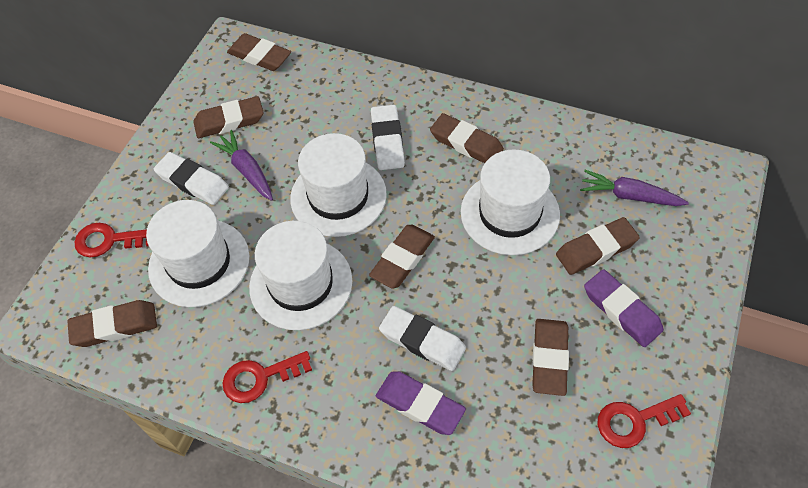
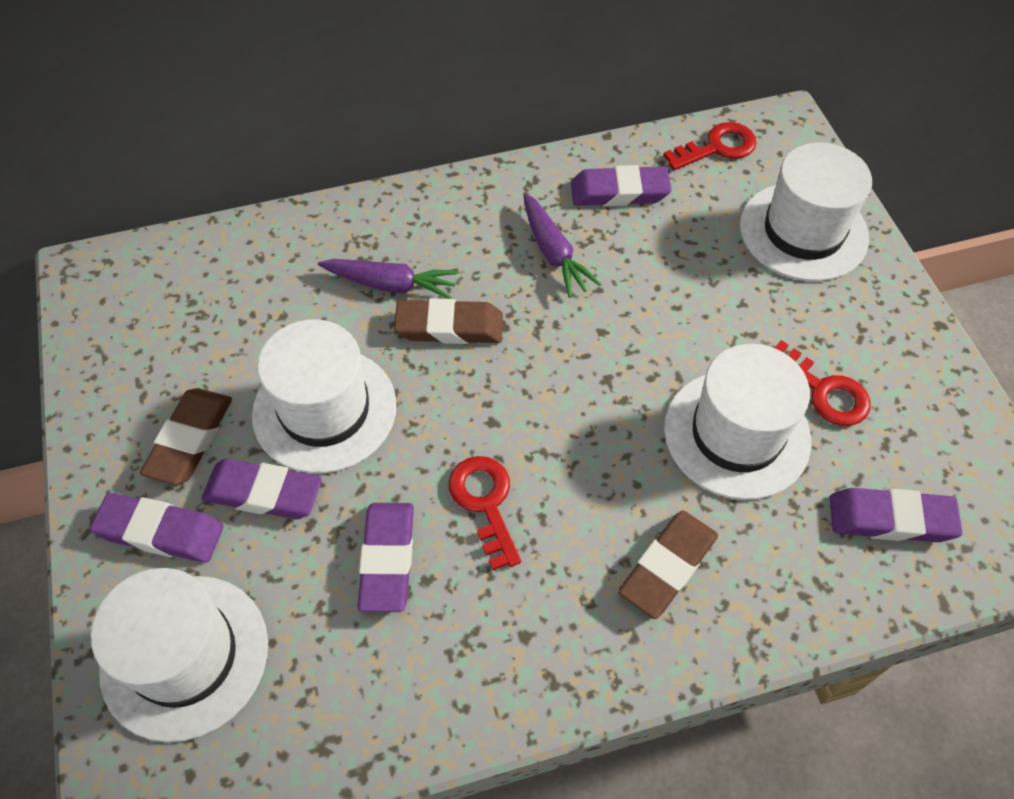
brown eraser: 7 -> 3
purple eraser: 2 -> 5
white eraser: 3 -> 0

